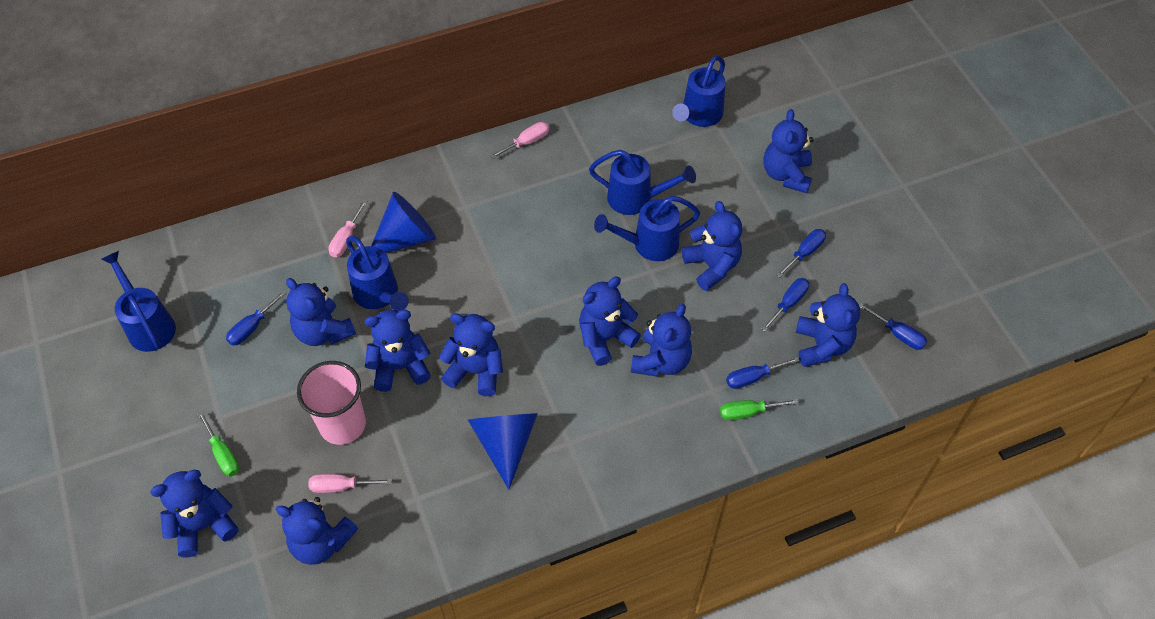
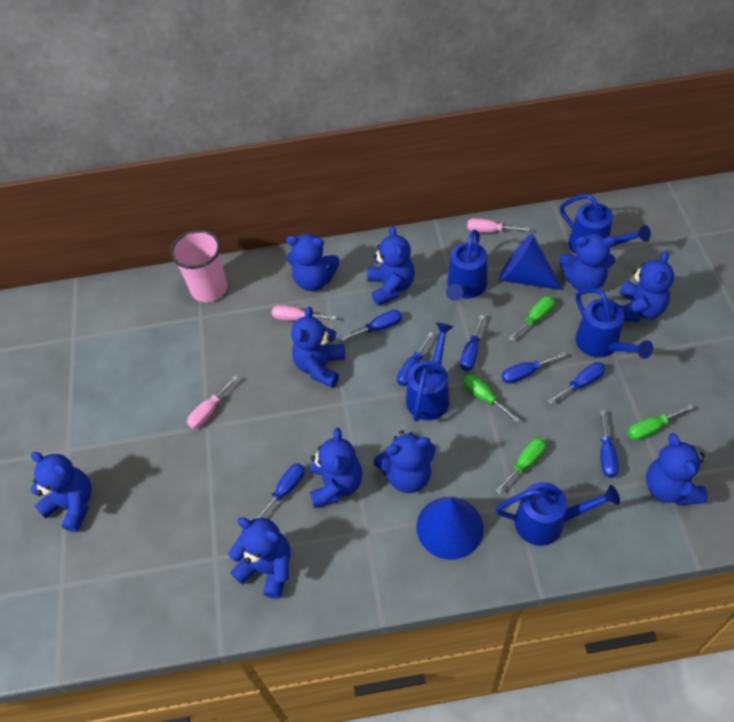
blue screwdriver: 5 -> 7
green screwdriver: 2 -> 4

